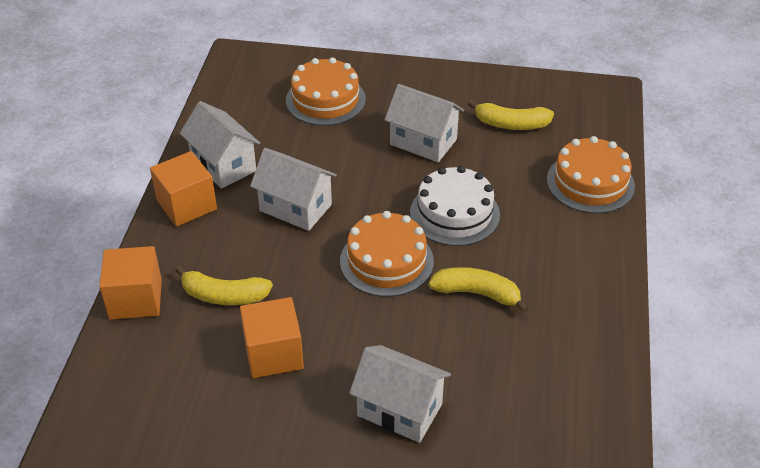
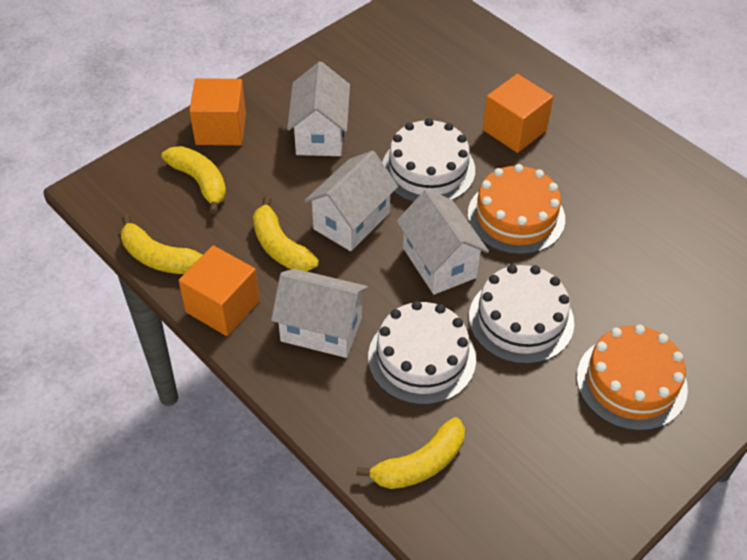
orange cake: 3 -> 2
white cake: 1 -> 3
yellow banana: 3 -> 4

